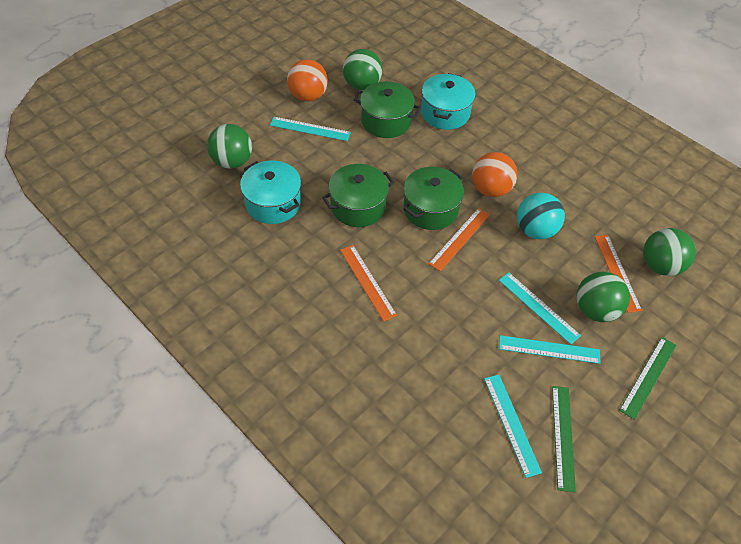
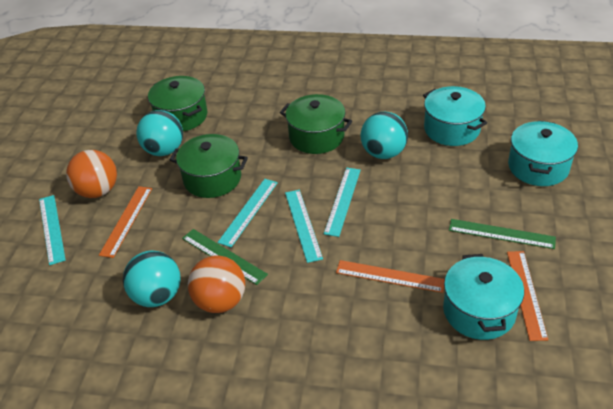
green ball: 4 -> 0
turquoise ball: 1 -> 3
turquoise pot: 2 -> 3

